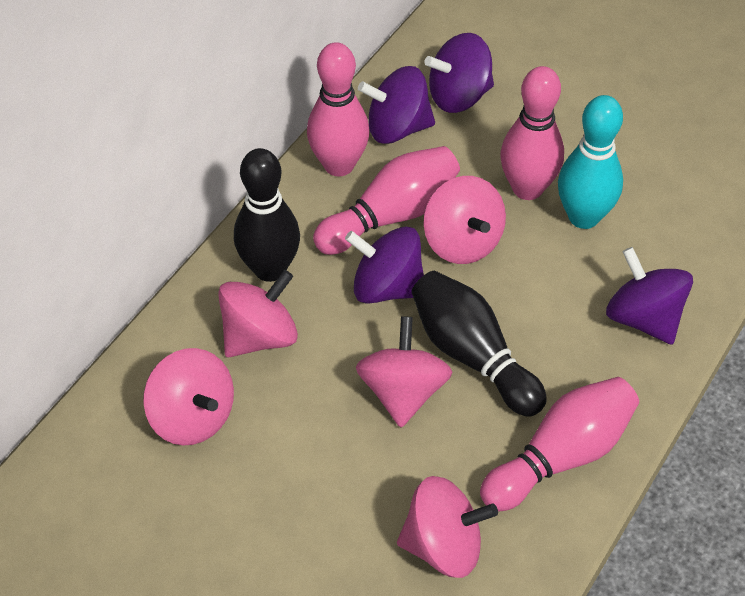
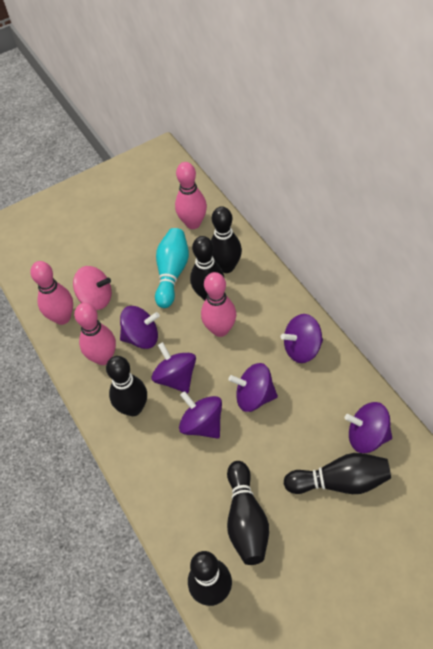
black bowling pin: 2 -> 6
pink spinning top: 5 -> 1
purple spinning top: 4 -> 6

